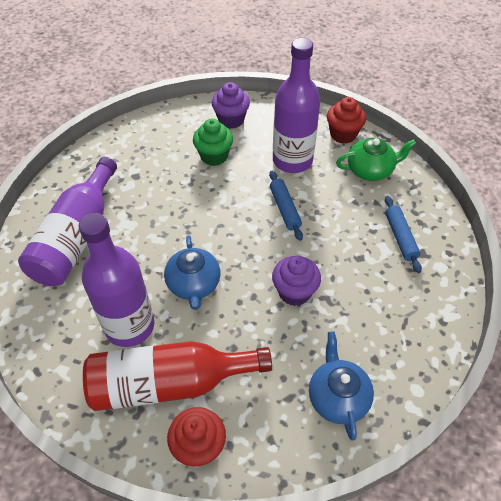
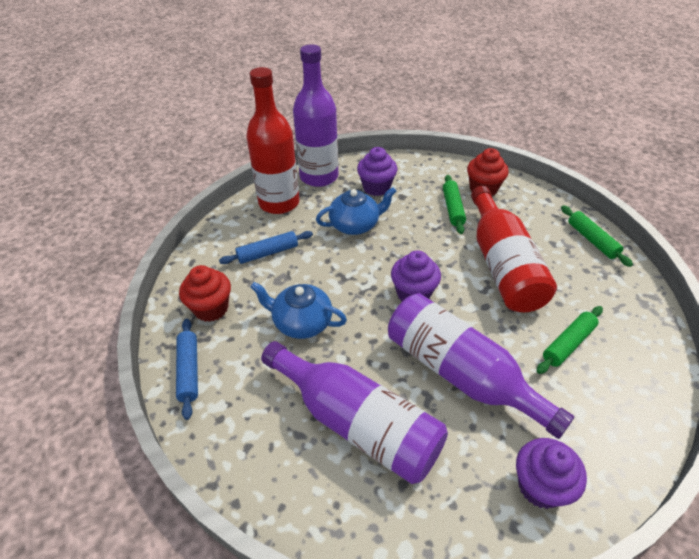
green cupcake: 1 -> 0
green rolling pin: 0 -> 3
green teapot: 1 -> 0
purple cupcake: 2 -> 3
red bottle: 1 -> 2

